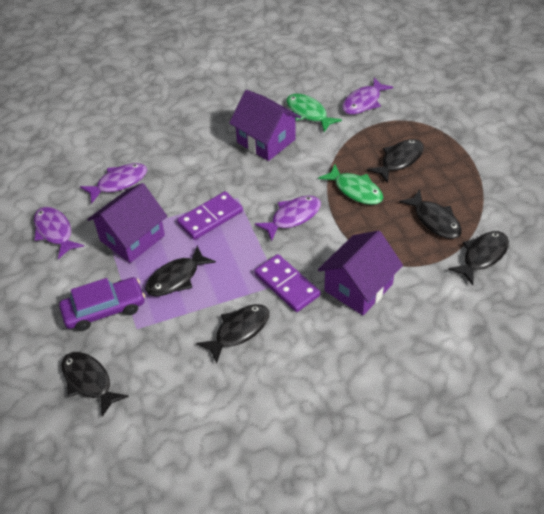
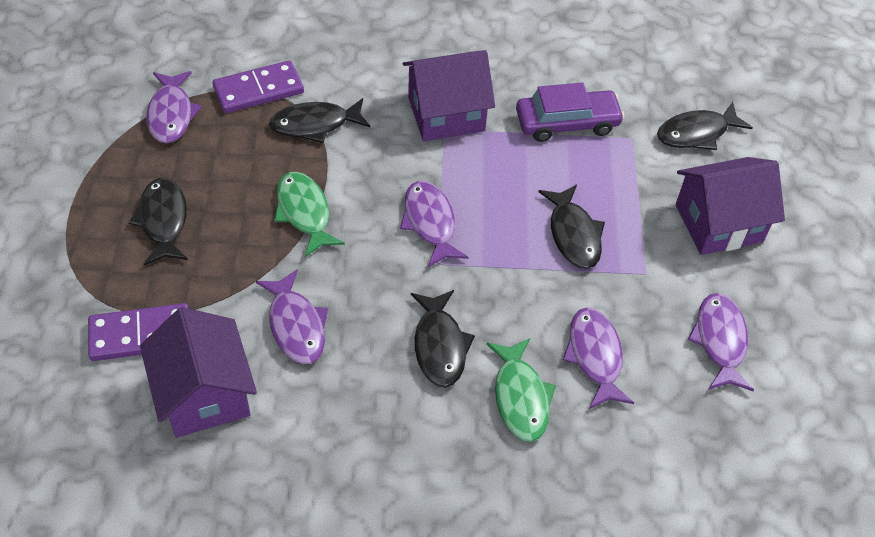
black fish: 6 -> 5
purple fish: 4 -> 5

